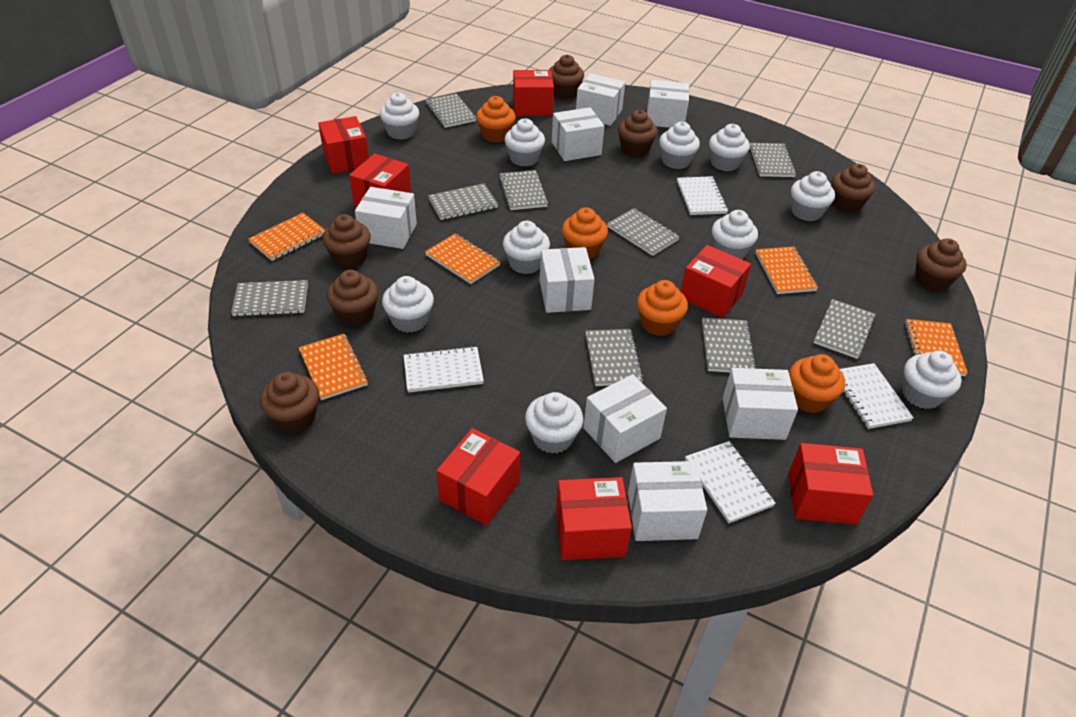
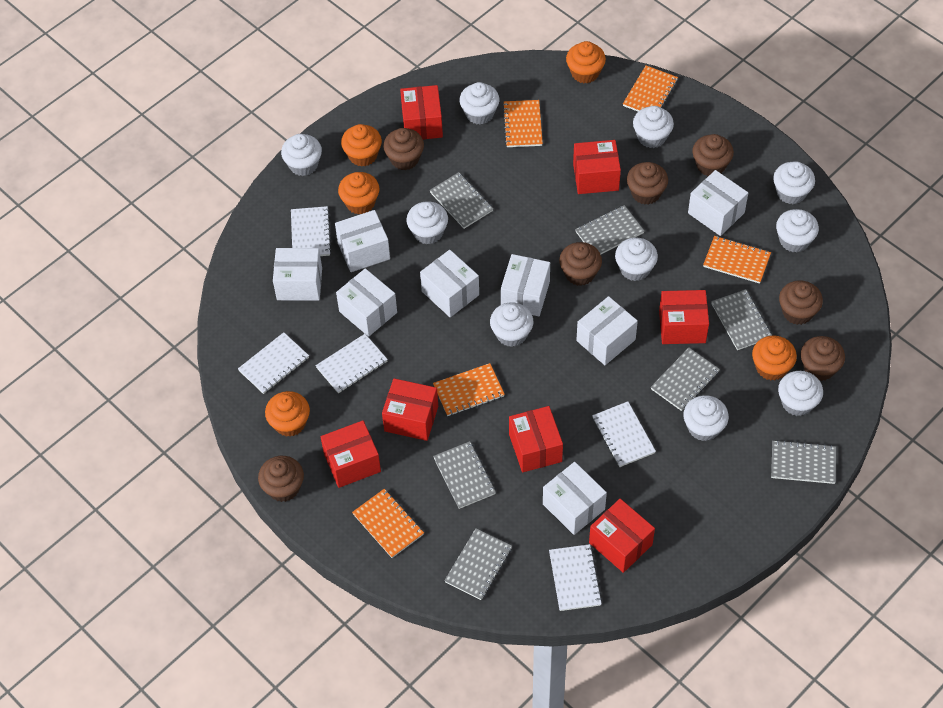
grey notebook: 9 -> 7
orange cupcake: 4 -> 5
white notebook: 4 -> 5

